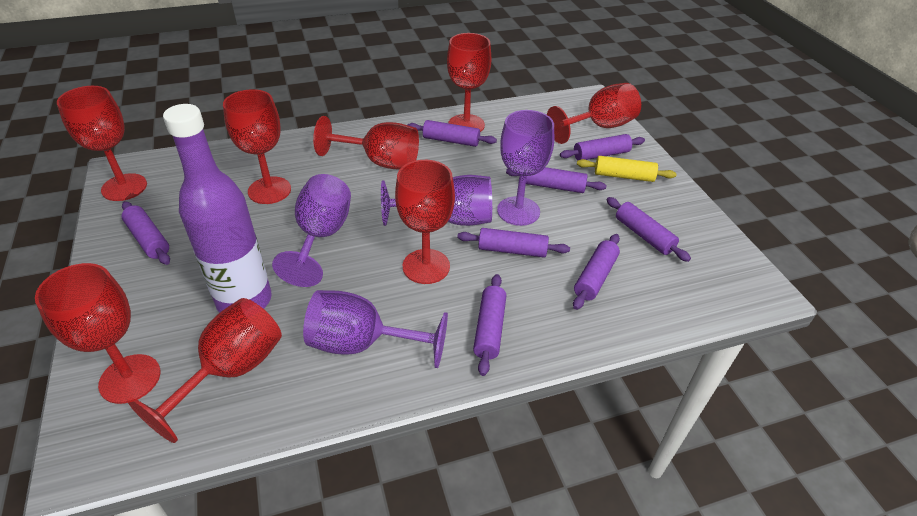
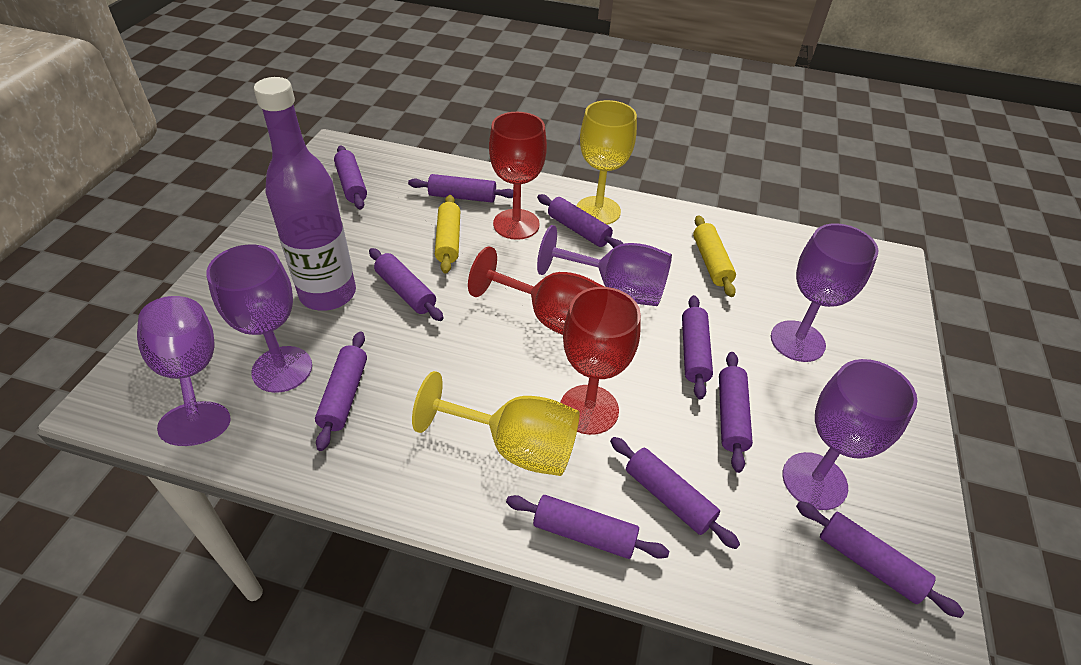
purple goblet: 4 -> 5
purple rolling pin: 8 -> 10
red goblet: 8 -> 3
yellow goblet: 0 -> 2
yellow rolling pin: 1 -> 2

